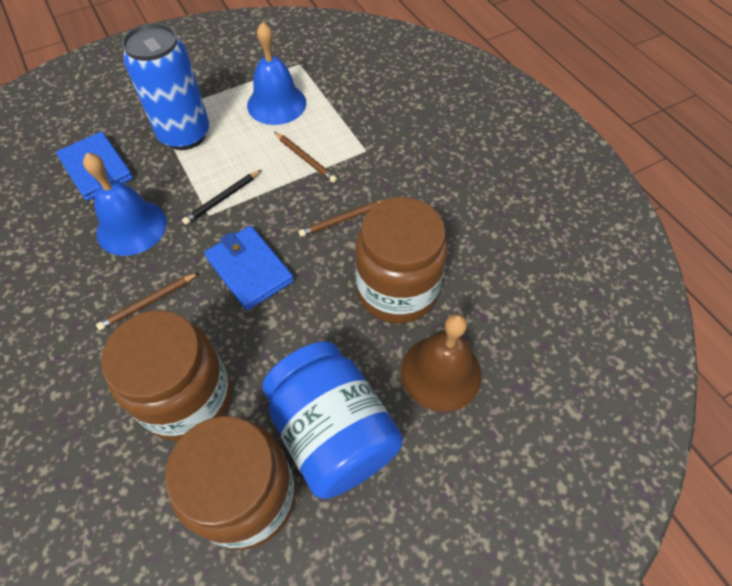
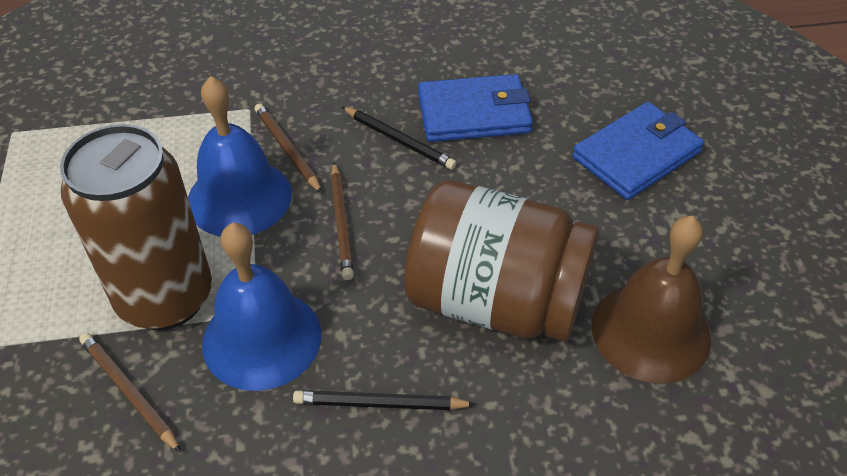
black pencil: 1 -> 2
blue can: 1 -> 0
blue jar: 1 -> 0
brown can: 0 -> 1
brown jar: 3 -> 1

